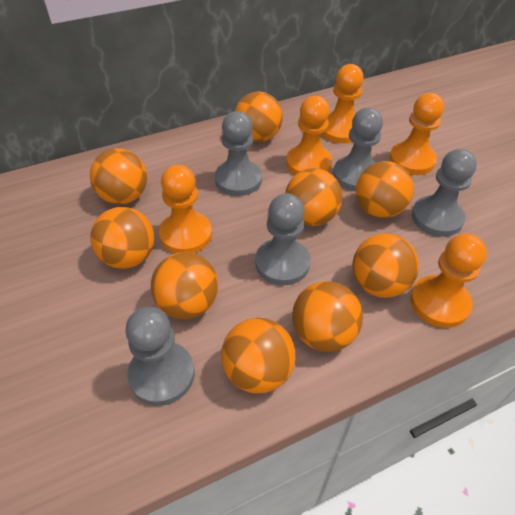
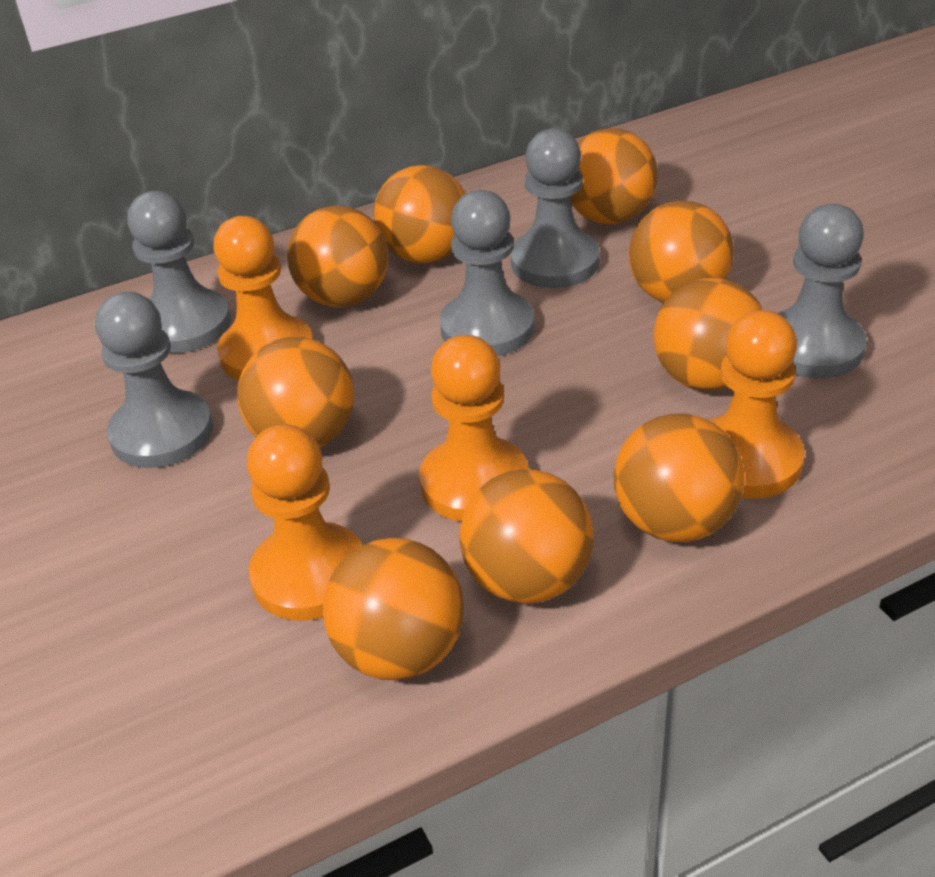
orange pawn: 5 -> 4

